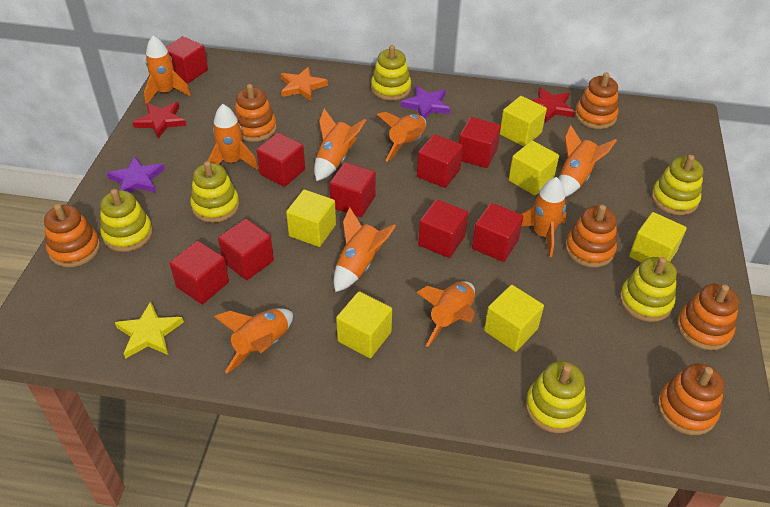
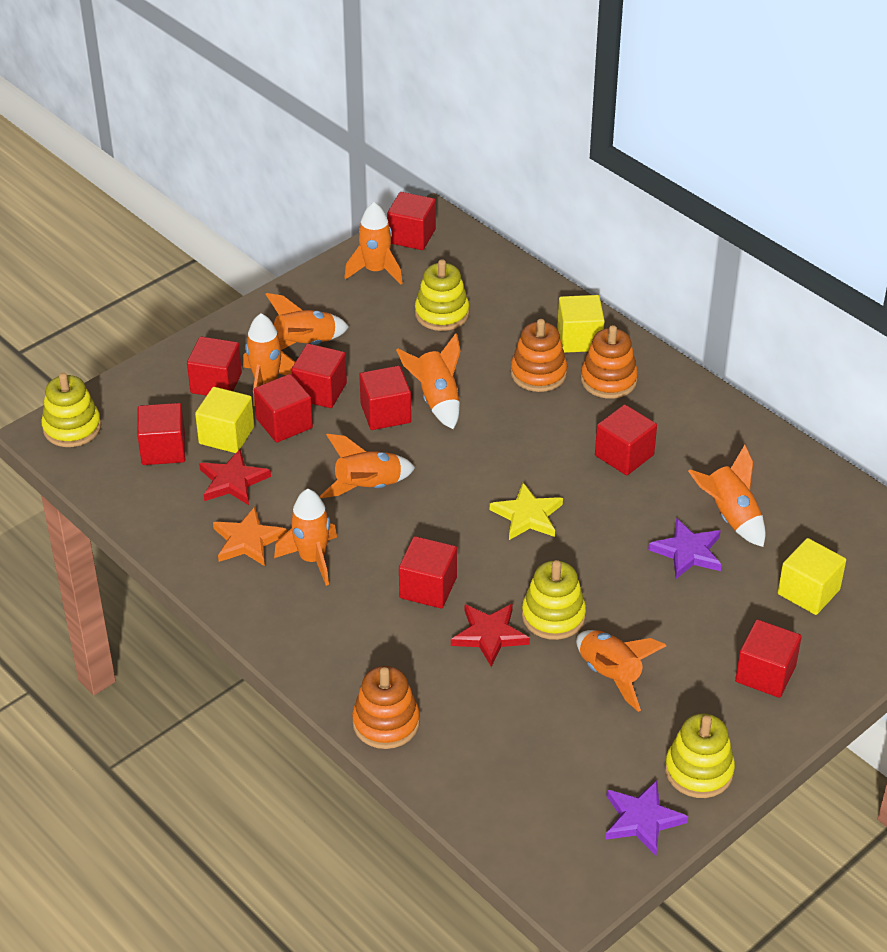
orange rocket: 9 -> 8
orange stacking toy: 6 -> 3
yellow cube: 6 -> 3
yellow stacking toy: 6 -> 4

